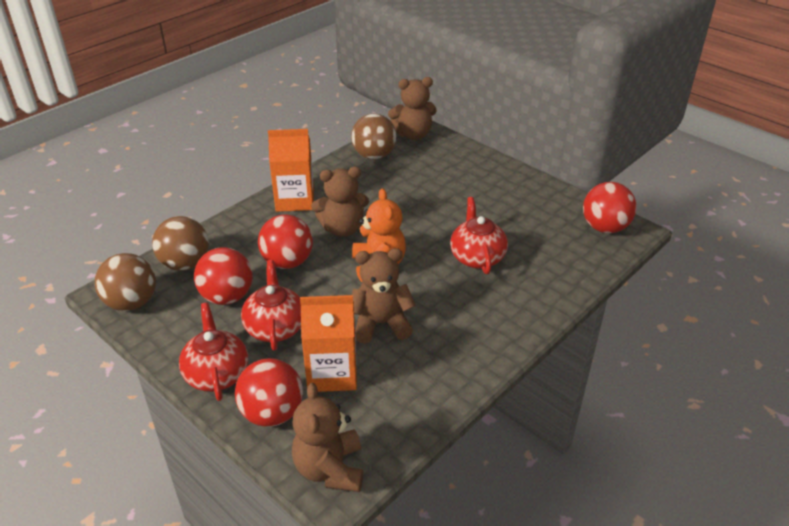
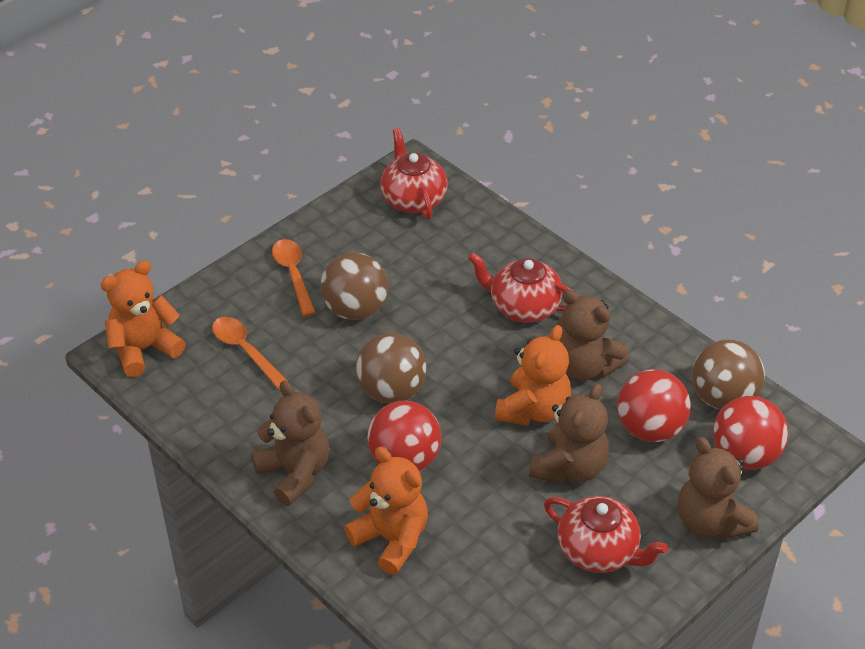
orange carton: 2 -> 0
orange spoon: 0 -> 2
orange teddy bear: 1 -> 3
red ball: 4 -> 3

